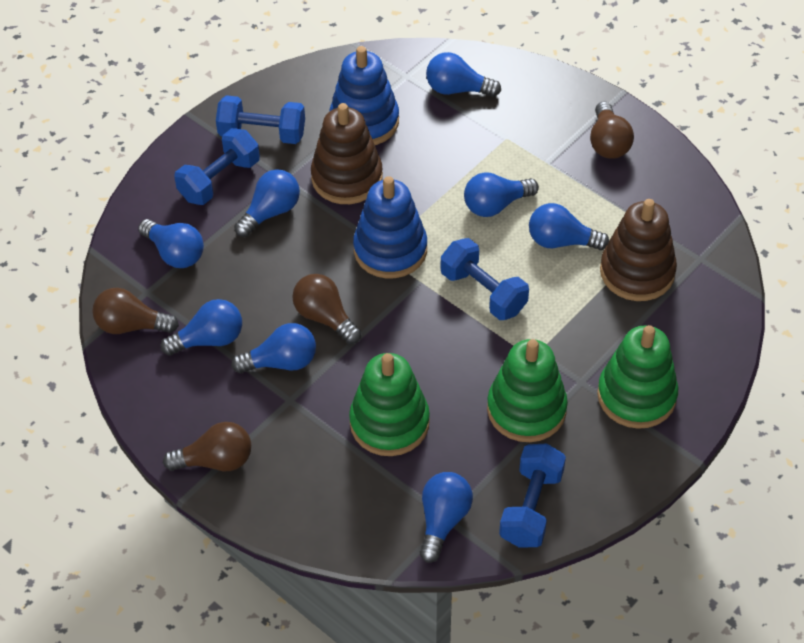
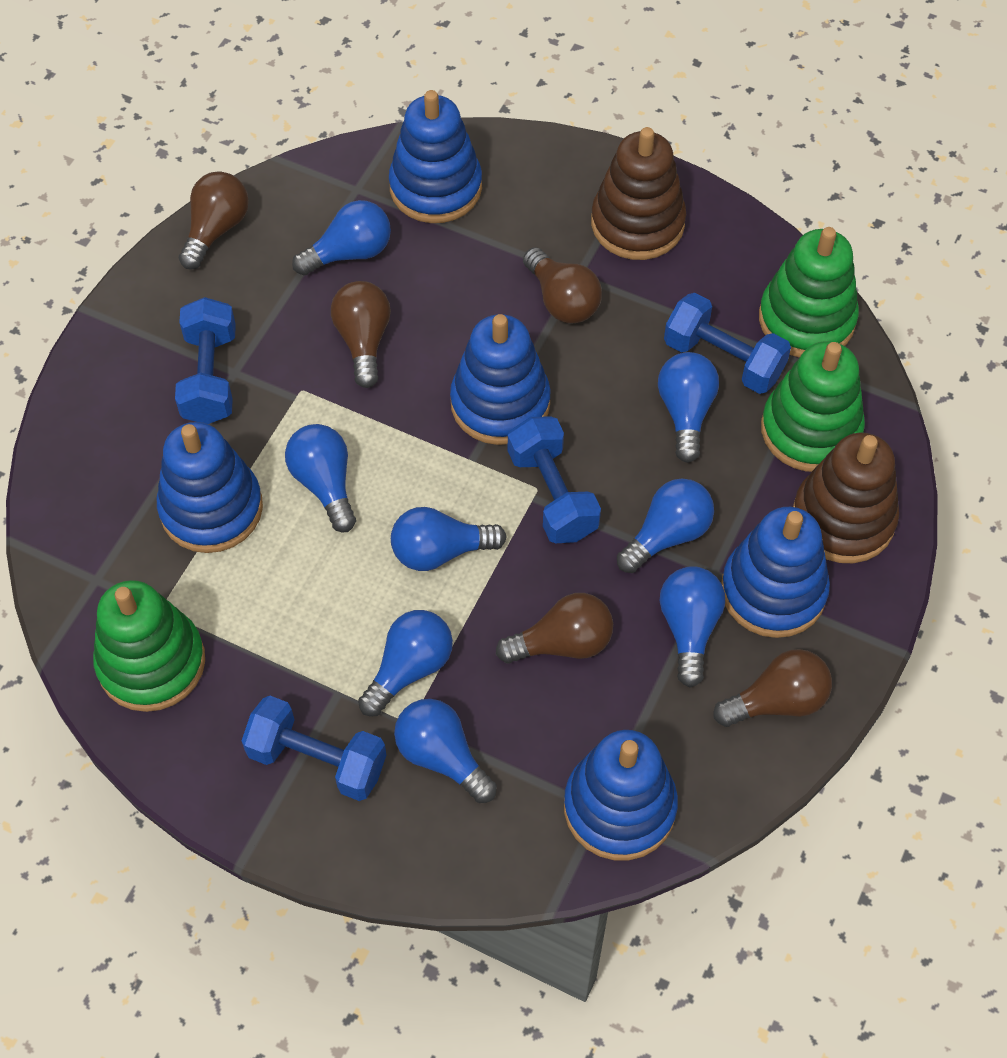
blue stacking toy: 2 -> 5
brown light bulb: 4 -> 5

